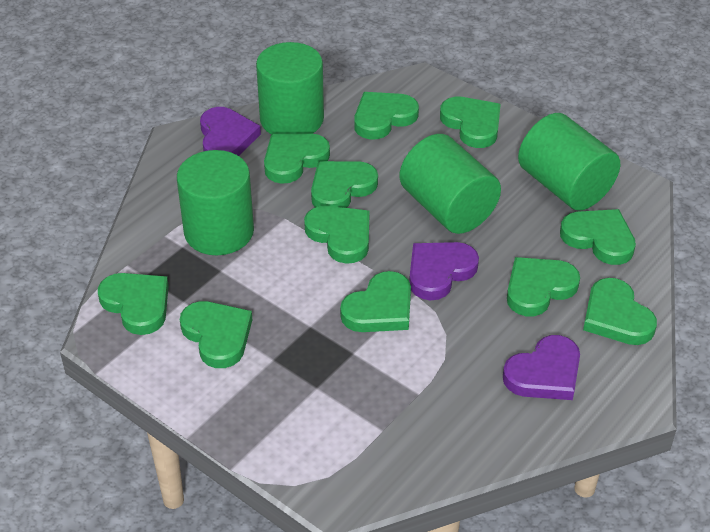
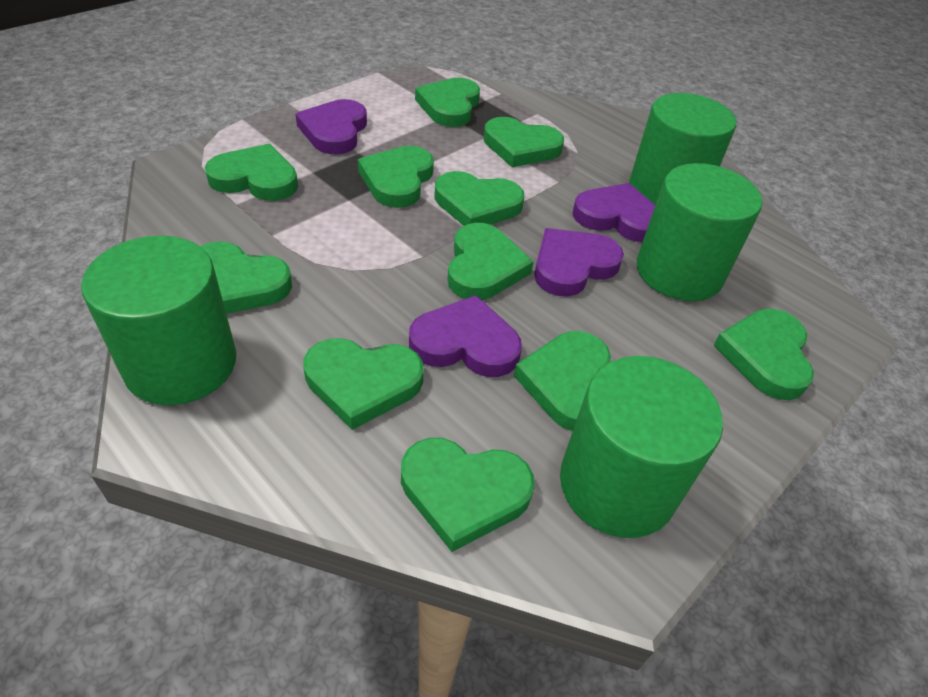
purple heart: 3 -> 4

